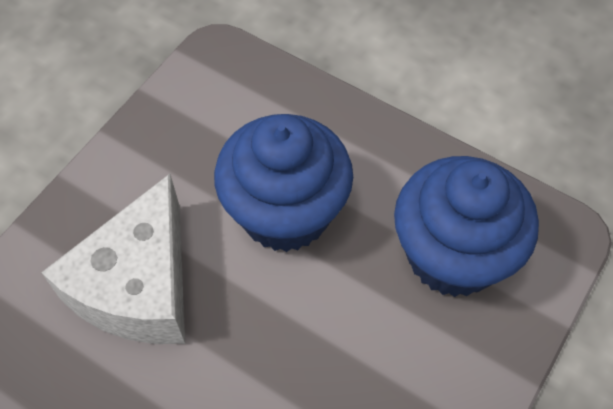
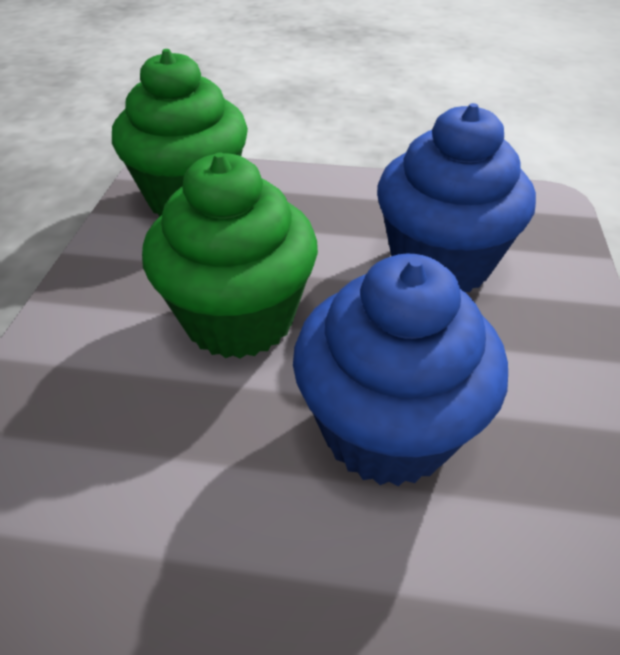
green cupcake: 0 -> 2
white cheese: 1 -> 0

